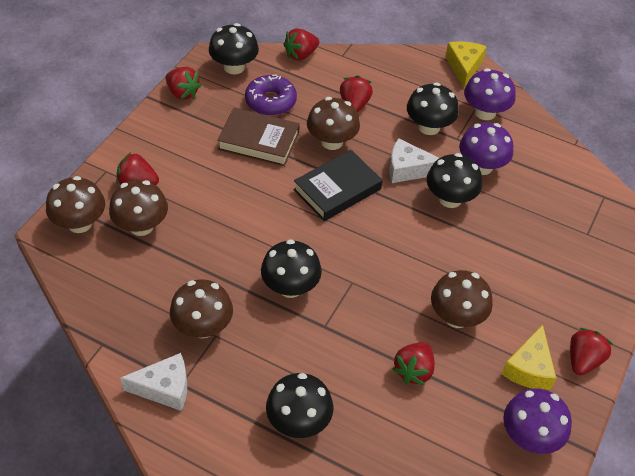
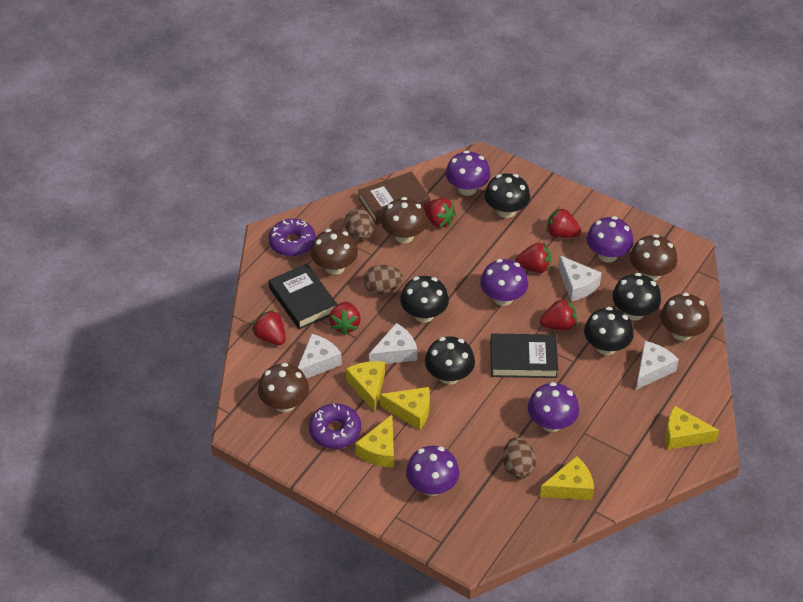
black book: 1 -> 2
brown egg: 0 -> 3
purple donut: 1 -> 2
purple mushroom: 3 -> 5
white cheese: 2 -> 4
yellow cheese: 2 -> 5

